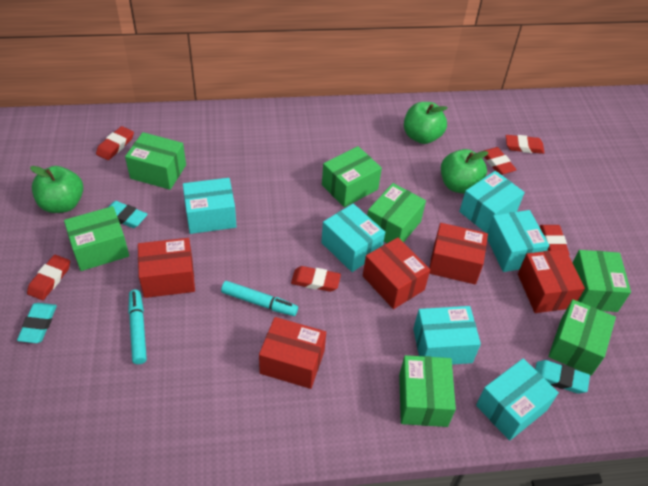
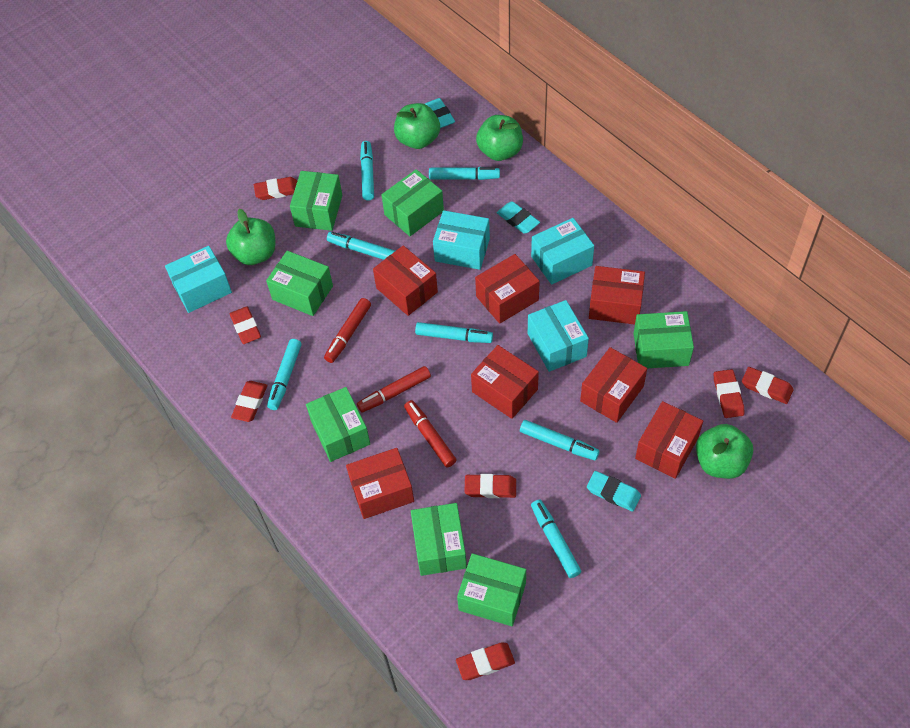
green apple: 3 -> 4
red box: 5 -> 7
red eraser: 6 -> 7
red marker: 0 -> 3
turquoise box: 6 -> 4
turquoise marker: 2 -> 7

